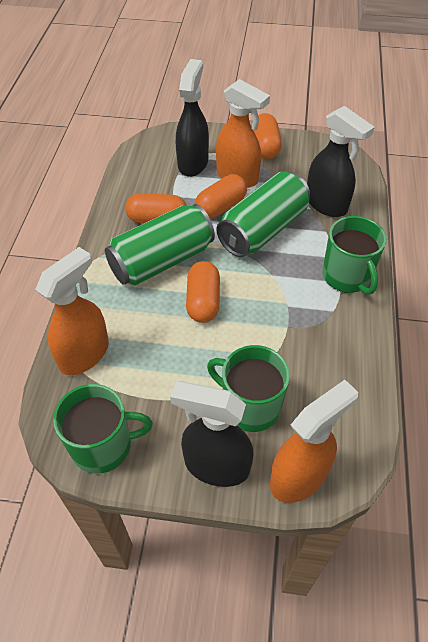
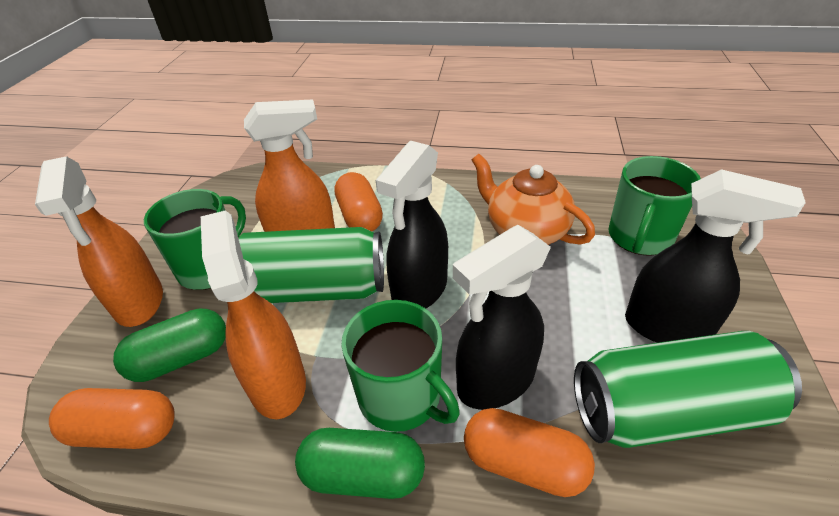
green capsule: 0 -> 2
orange capsule: 4 -> 3
orange teapot: 0 -> 1

